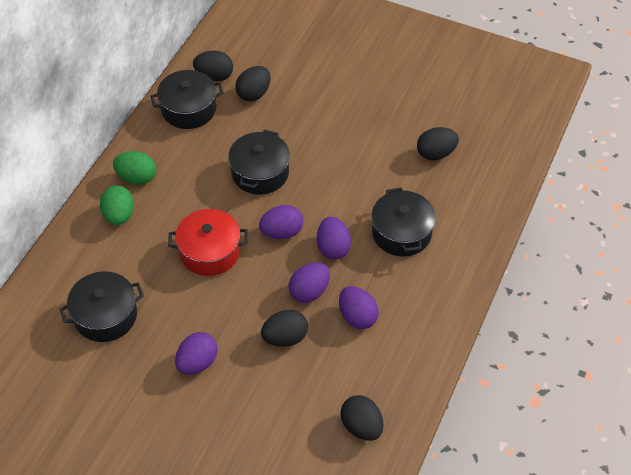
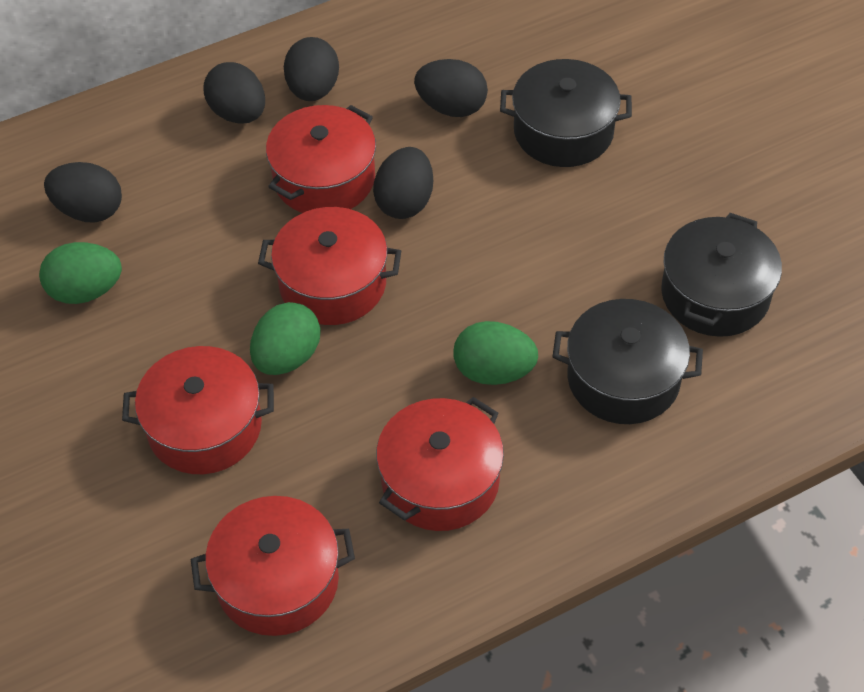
black pot: 4 -> 3
green egg: 2 -> 3
purple egg: 5 -> 0
red pot: 1 -> 5

